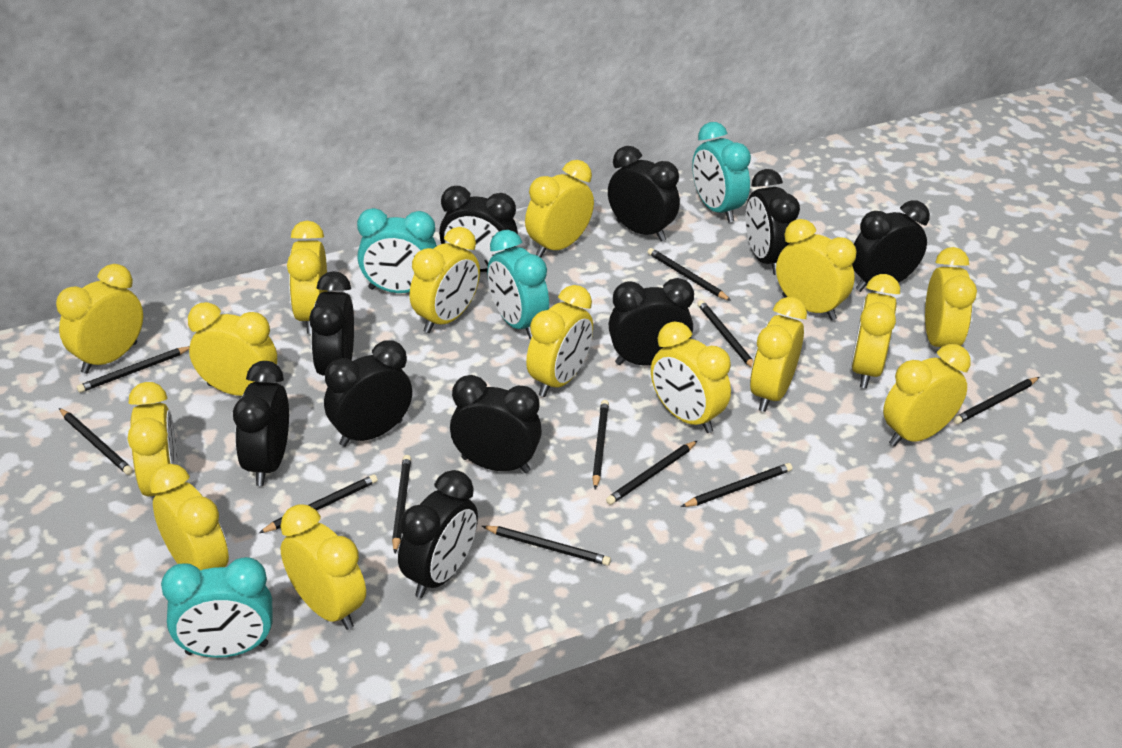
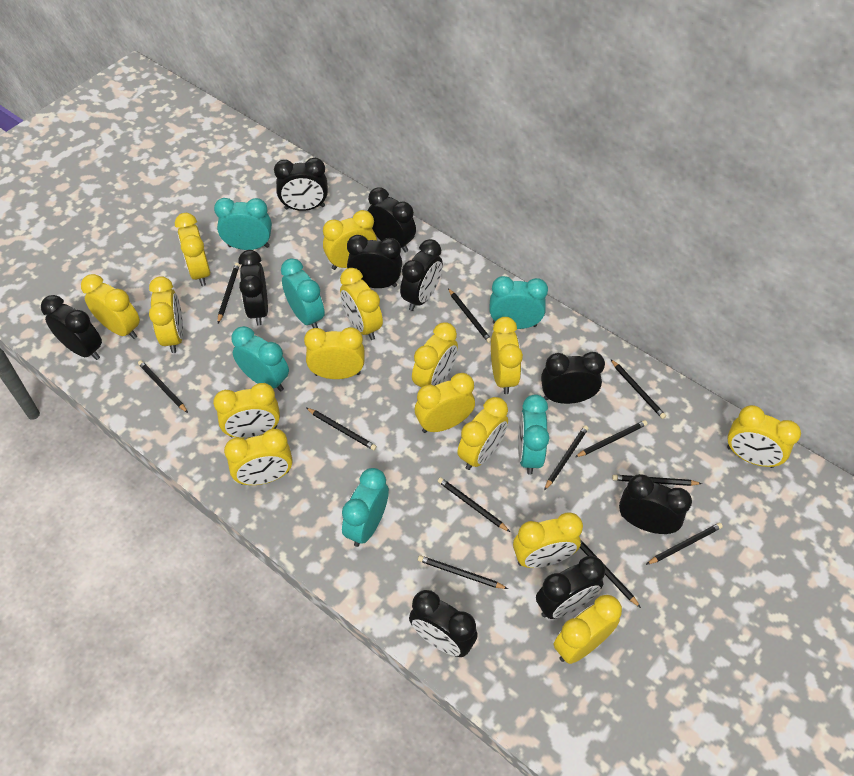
black pencil: 11 -> 12
turquoise clock: 4 -> 6

